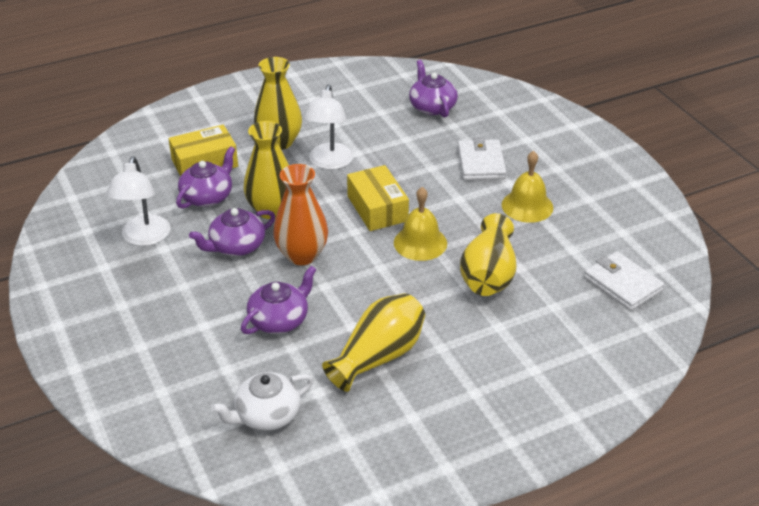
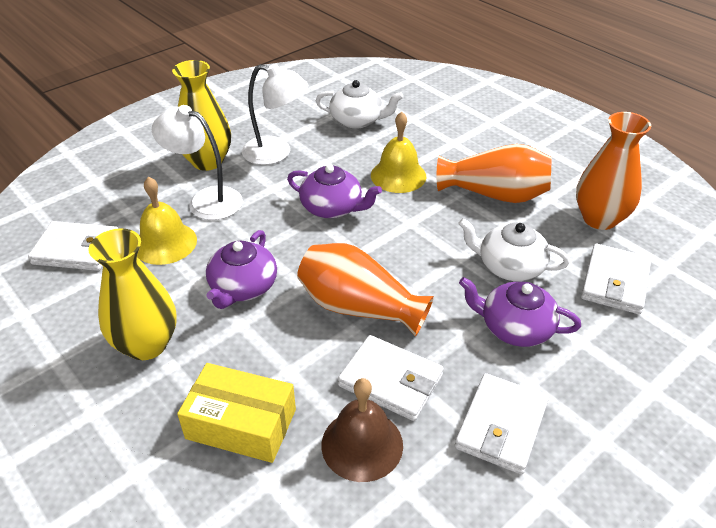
brown bell: 0 -> 1
orange vase: 1 -> 3
purple teapot: 4 -> 3
white teapot: 1 -> 2
white wallet: 2 -> 4
yellow box: 2 -> 1
yellow vase: 4 -> 2

